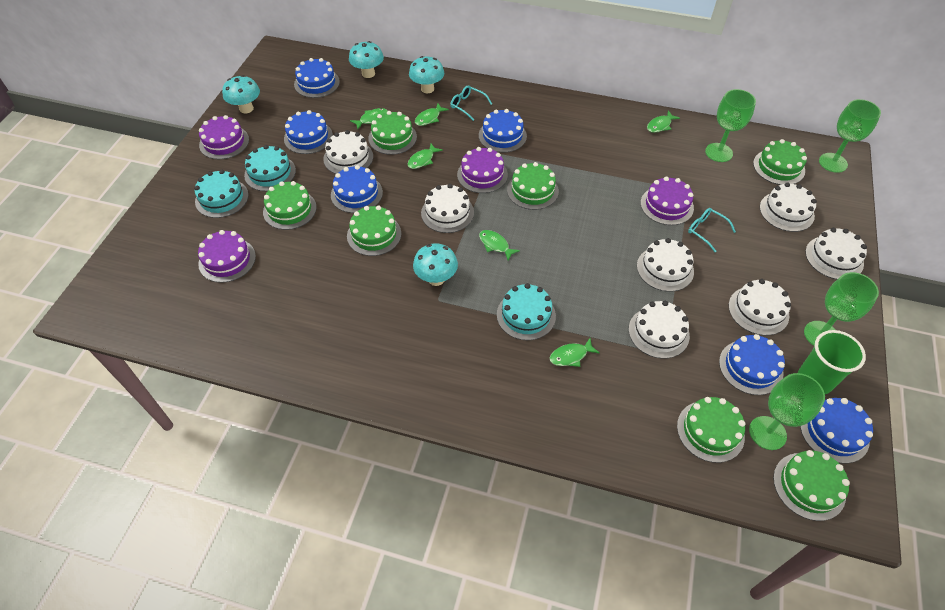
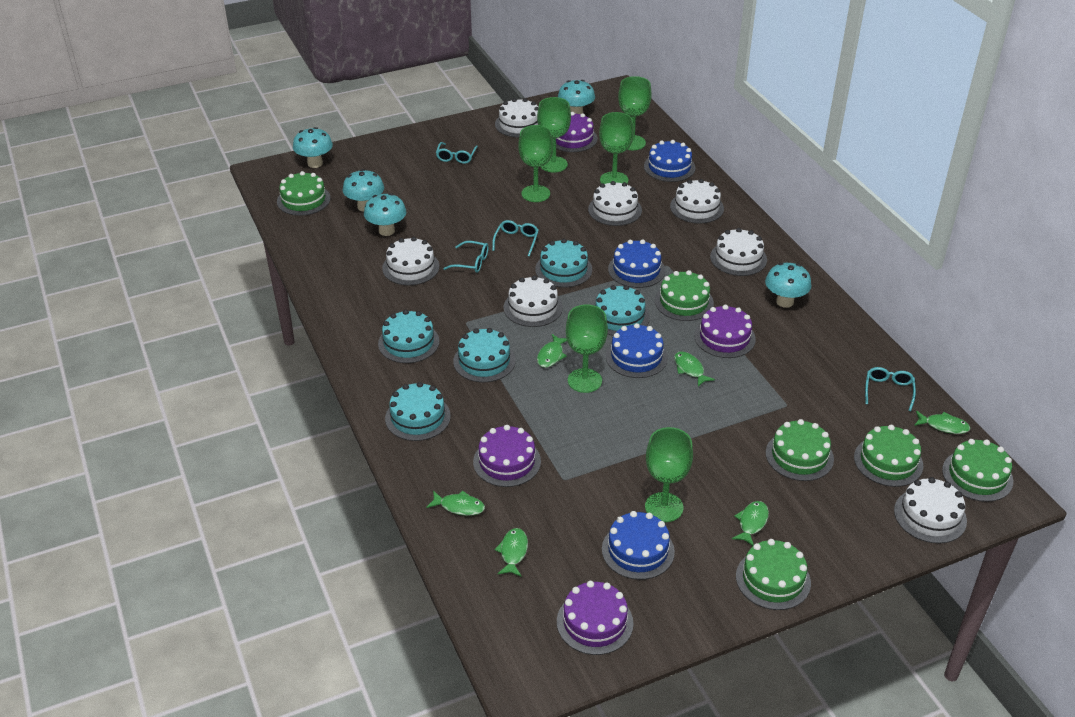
blue cake: 6 -> 4
green cake: 7 -> 6
green cup: 1 -> 0
green goblet: 4 -> 6
turquoise cake: 3 -> 5
turquoise glasses: 2 -> 4
turquoise mushroom: 4 -> 5

